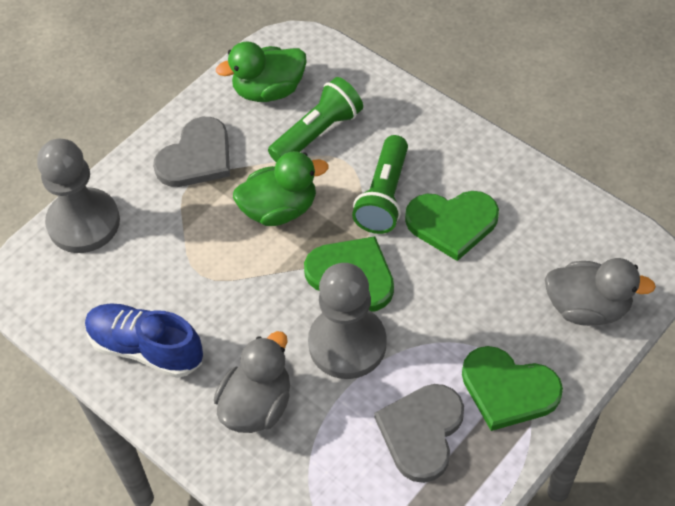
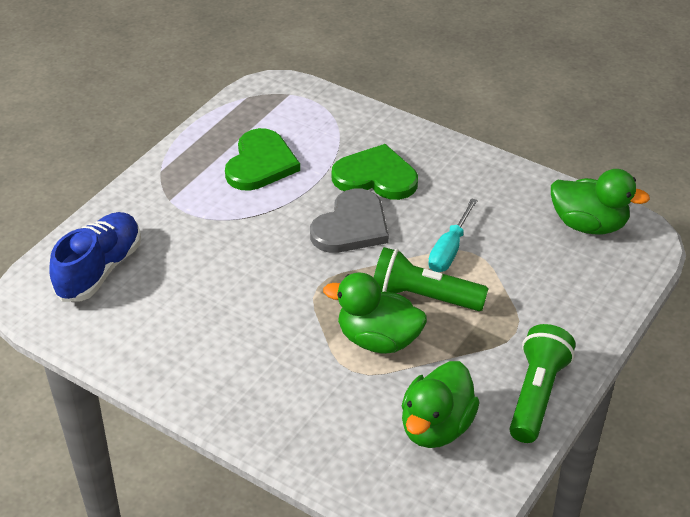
green duck: 2 -> 3
green heart: 3 -> 2
grey duck: 2 -> 0
grey heart: 2 -> 1
grey pawn: 2 -> 0
turquoise screwdriver: 0 -> 1

